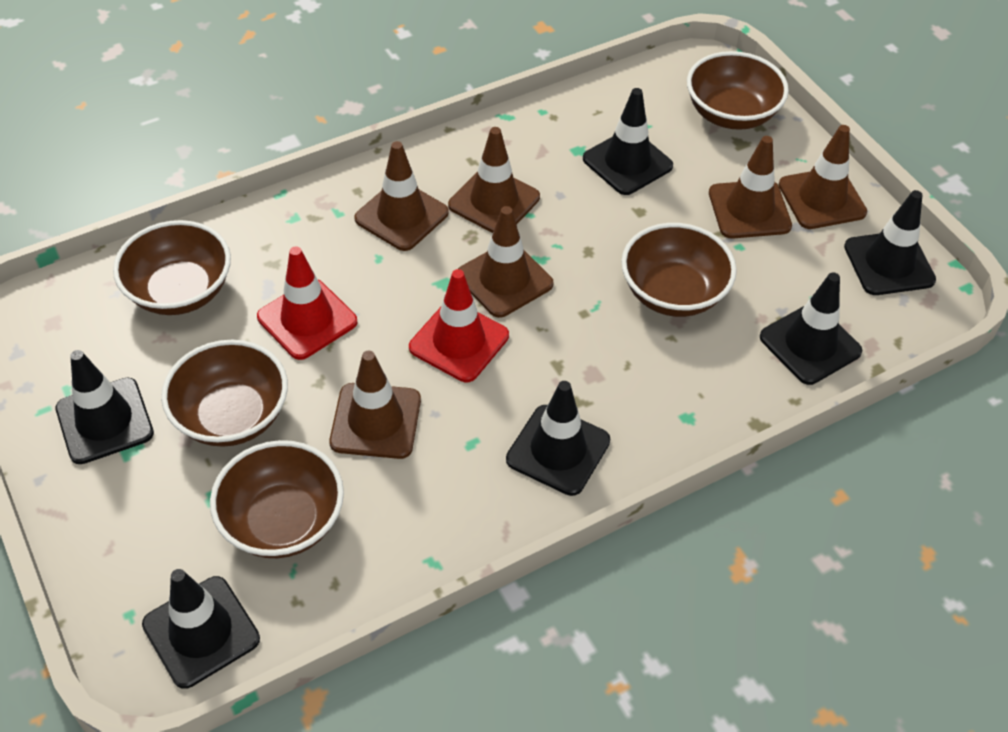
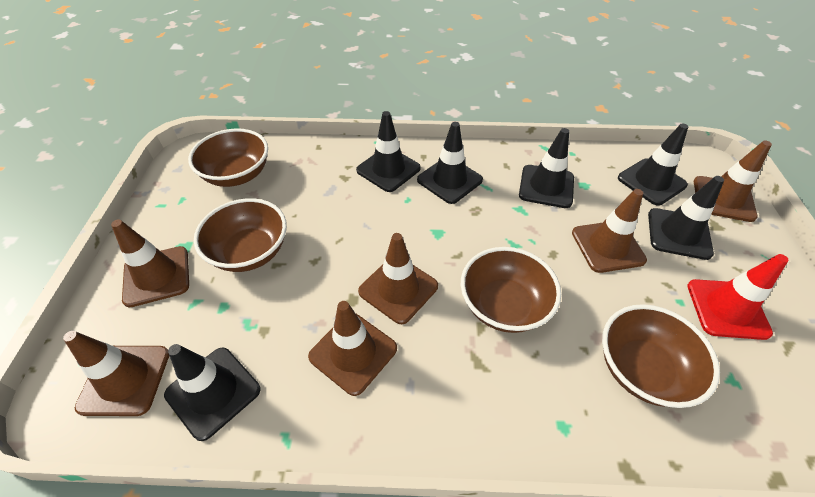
brown bowl: 5 -> 4
red traffic cone: 2 -> 1

